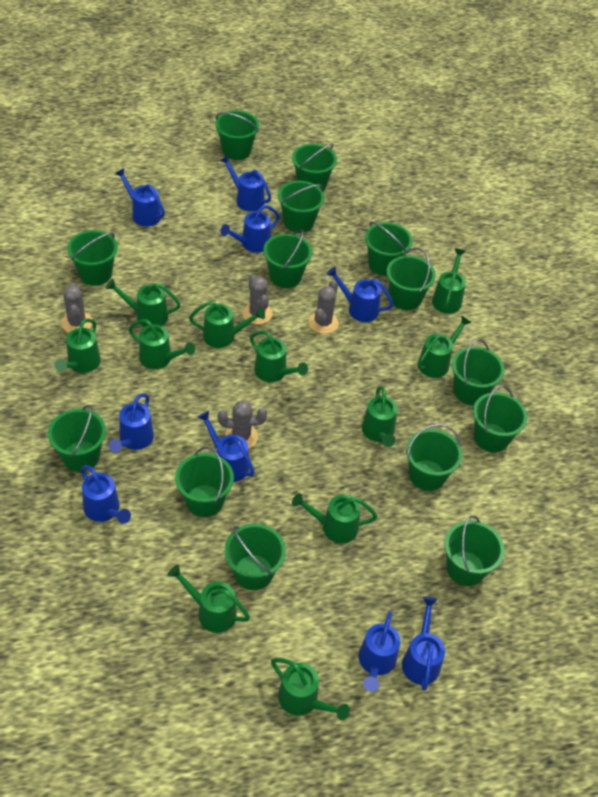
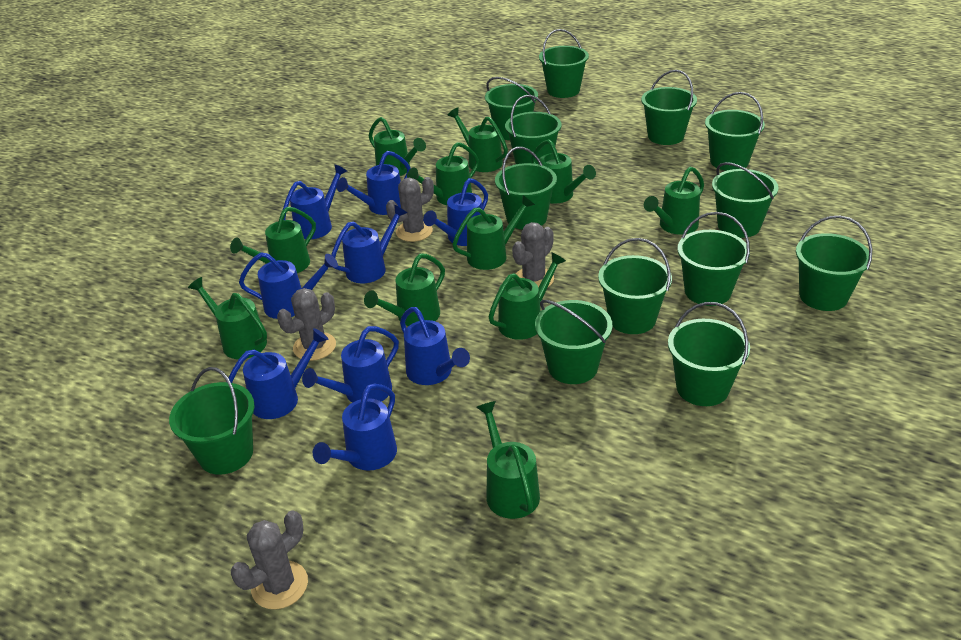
green bucket: 14 -> 13

